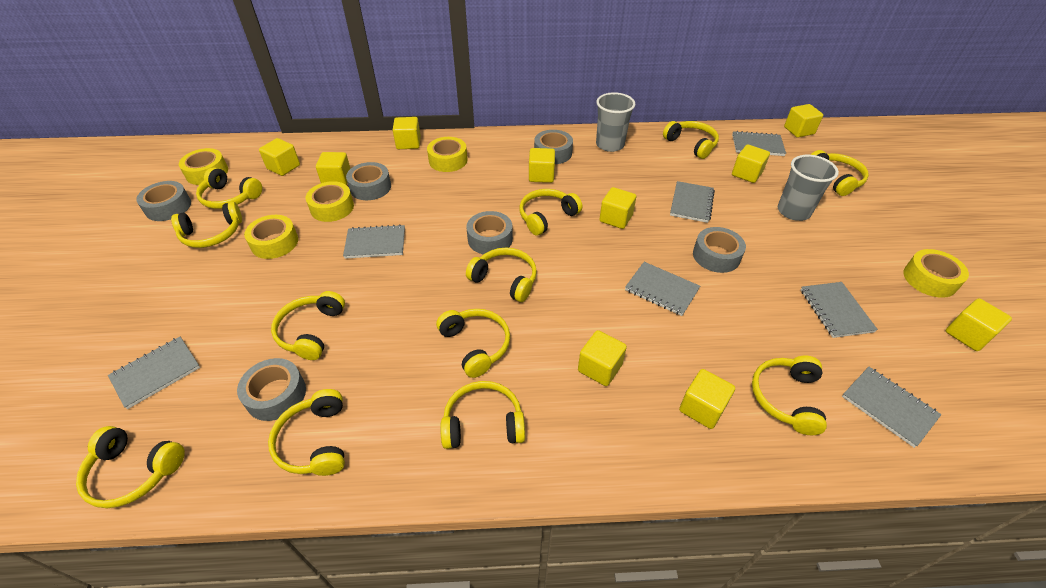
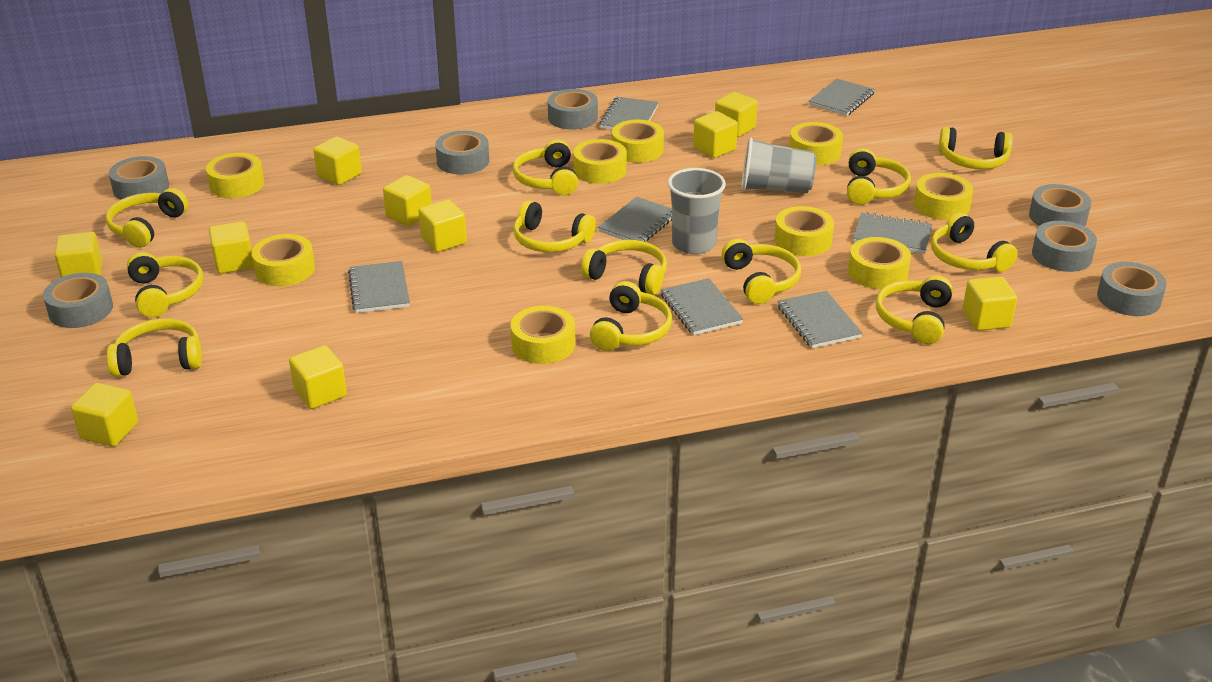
grey tape: 6 -> 7
yellow tape: 5 -> 9

